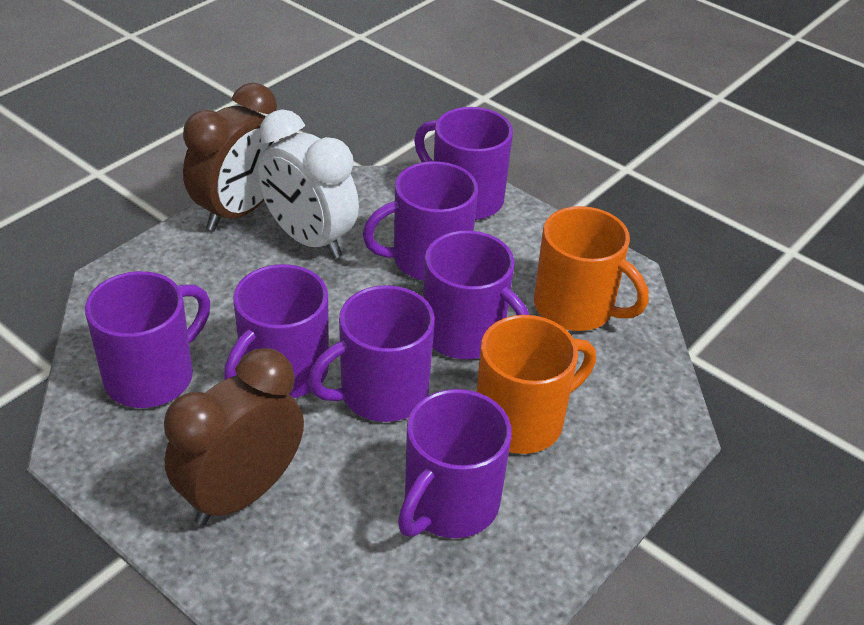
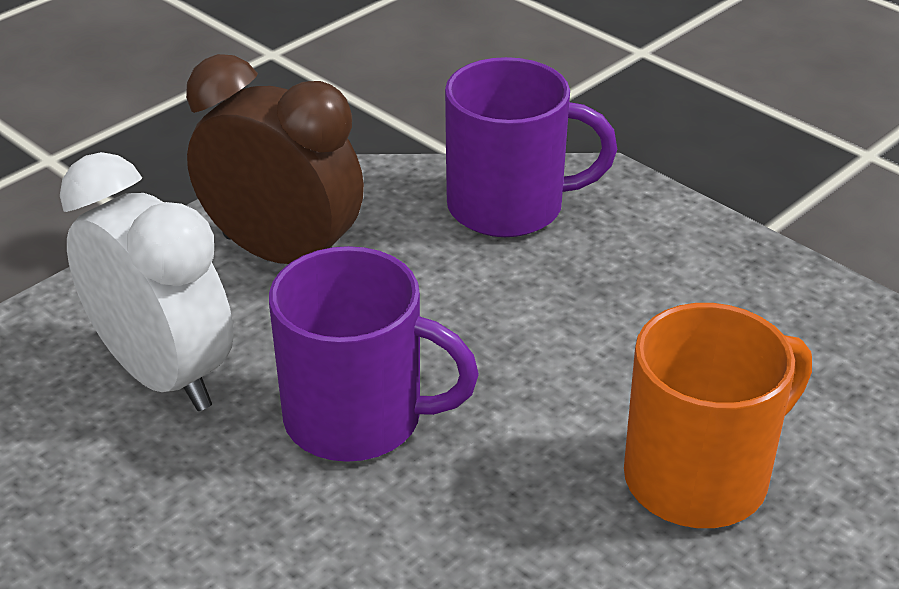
brown clock: 2 -> 1
orange mug: 2 -> 1
purple mug: 7 -> 2

